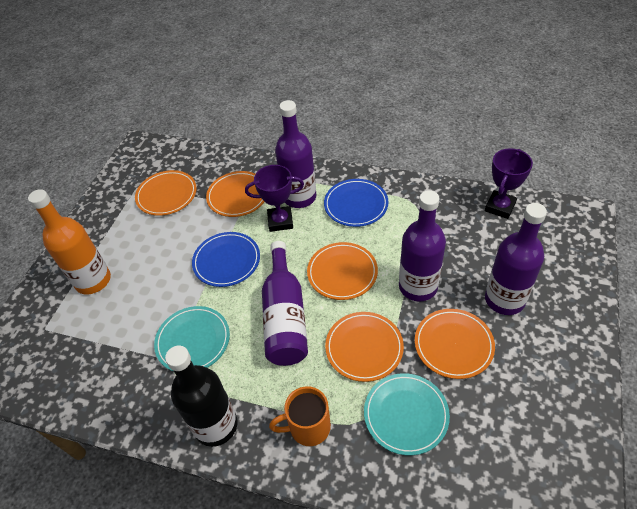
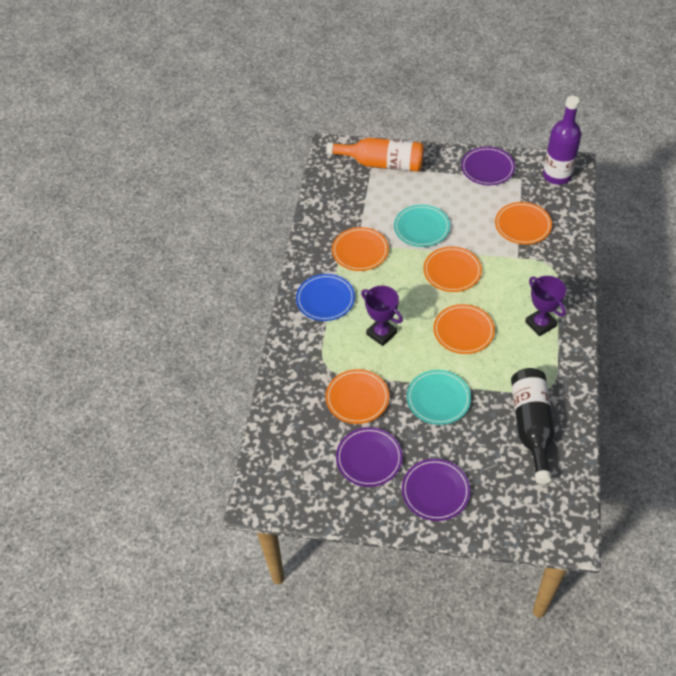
blue plate: 2 -> 1
orange mug: 1 -> 0
purple bottle: 4 -> 1
purple plate: 0 -> 3

